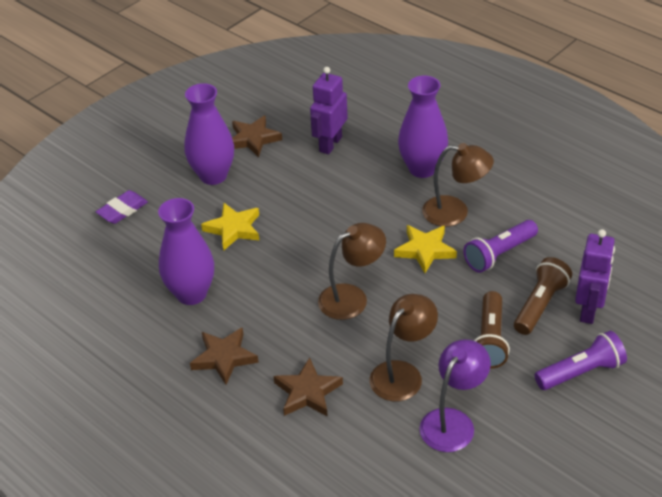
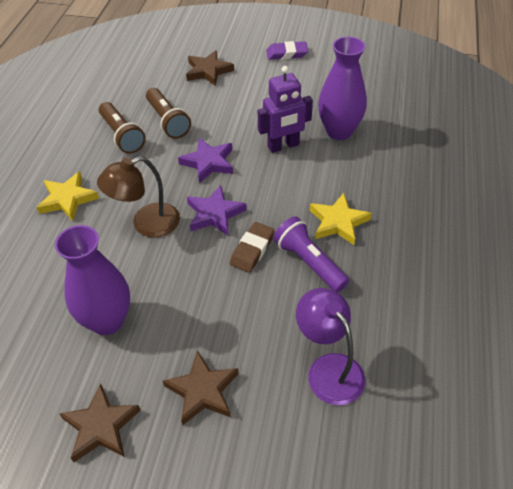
brown eraser: 0 -> 1
brown lamp: 3 -> 1
purple flashlight: 2 -> 1
purple robot: 2 -> 1
purple star: 0 -> 2
purple vase: 3 -> 2

